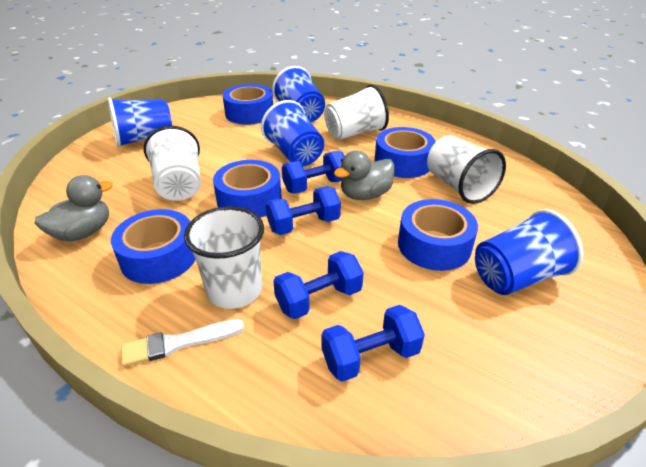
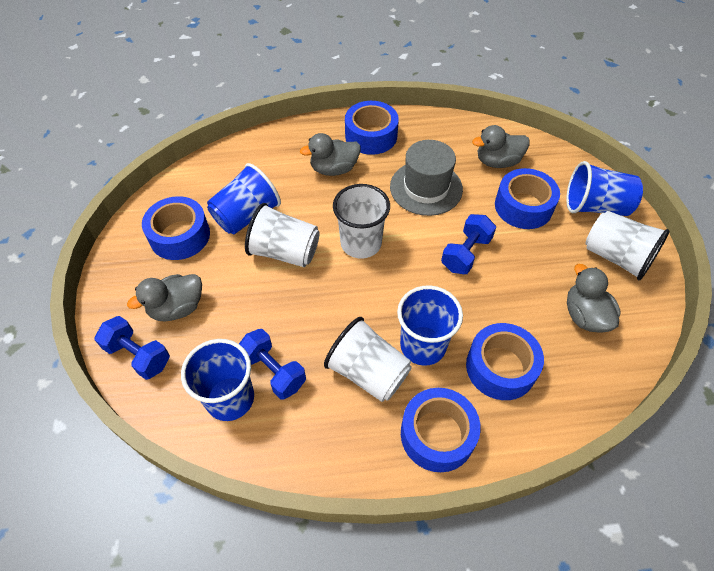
blue dumbbell: 4 -> 3
grey duck: 2 -> 4
grey hat: 0 -> 1
white brush: 1 -> 0

